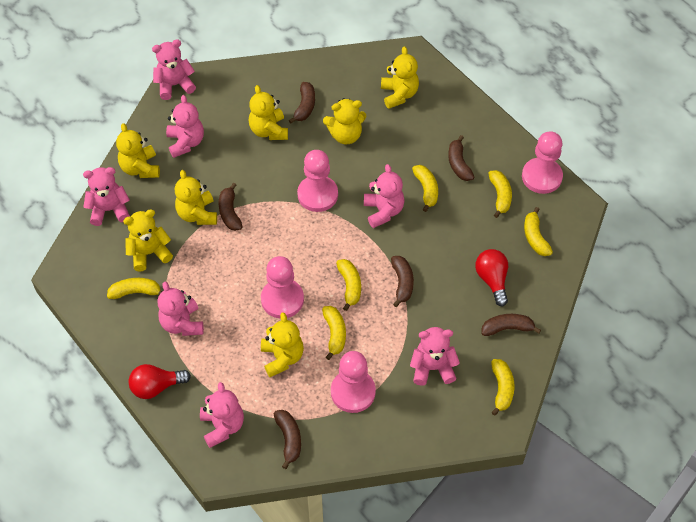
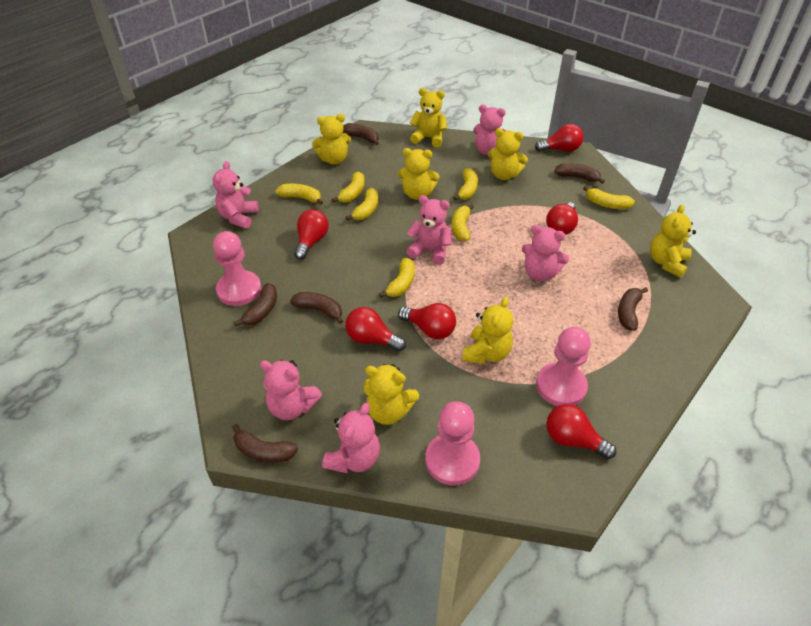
pink pawn: 4 -> 3
pink teddy bear: 7 -> 6
red light bulb: 2 -> 6

